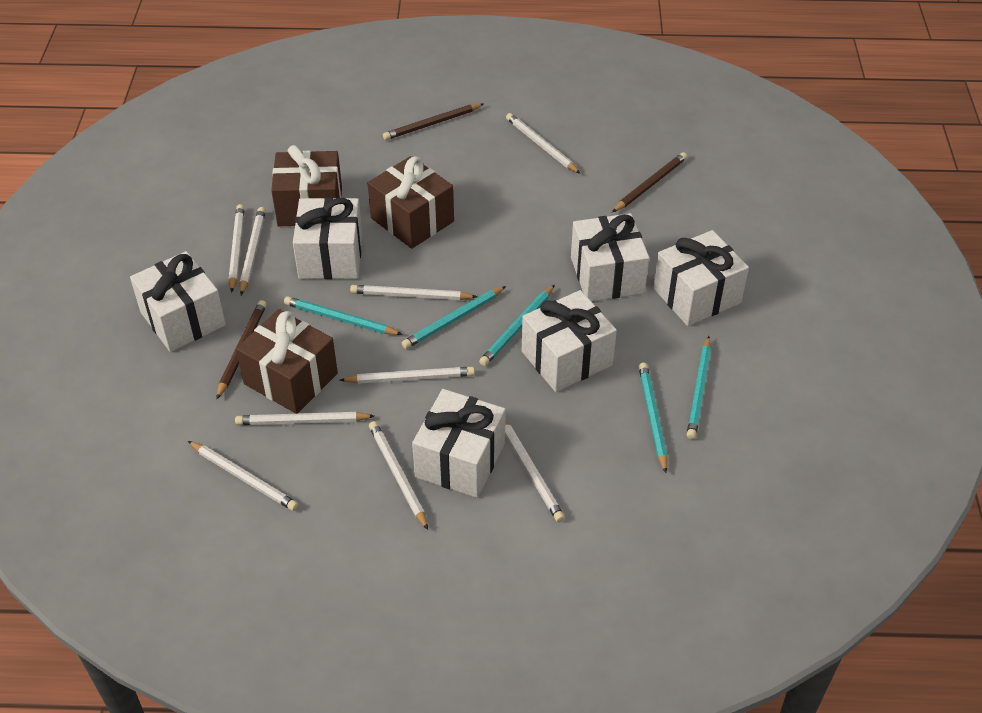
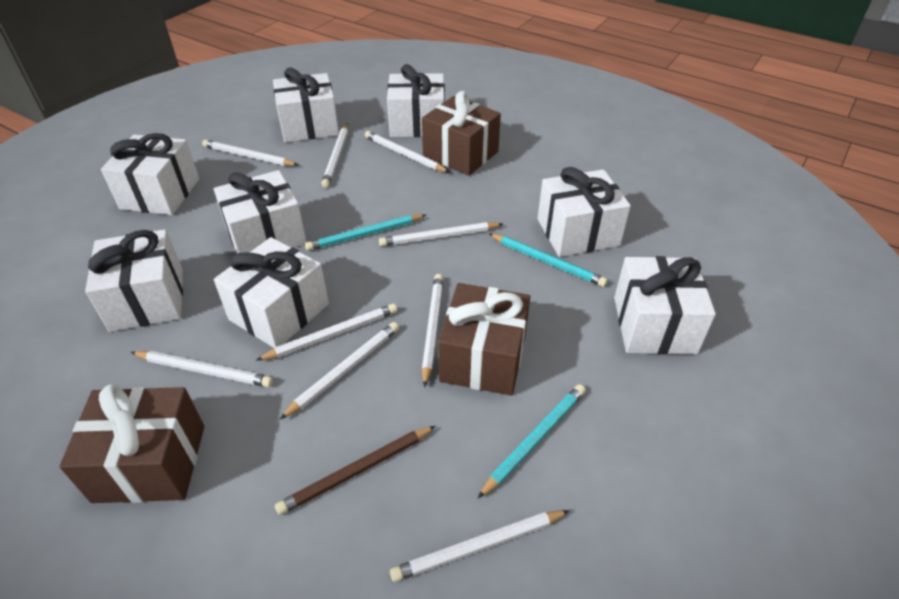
brown pencil: 3 -> 1
turquoise pencil: 5 -> 3
white gift: 6 -> 8

